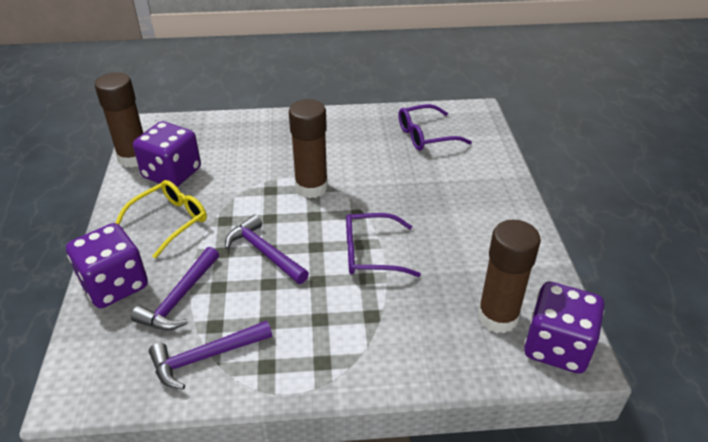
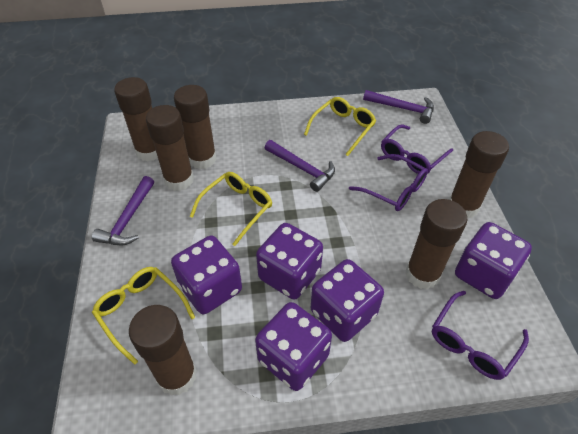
brown glue stick: 3 -> 6
purple dice: 3 -> 5
purple glasses: 2 -> 3
yellow glasses: 1 -> 3

